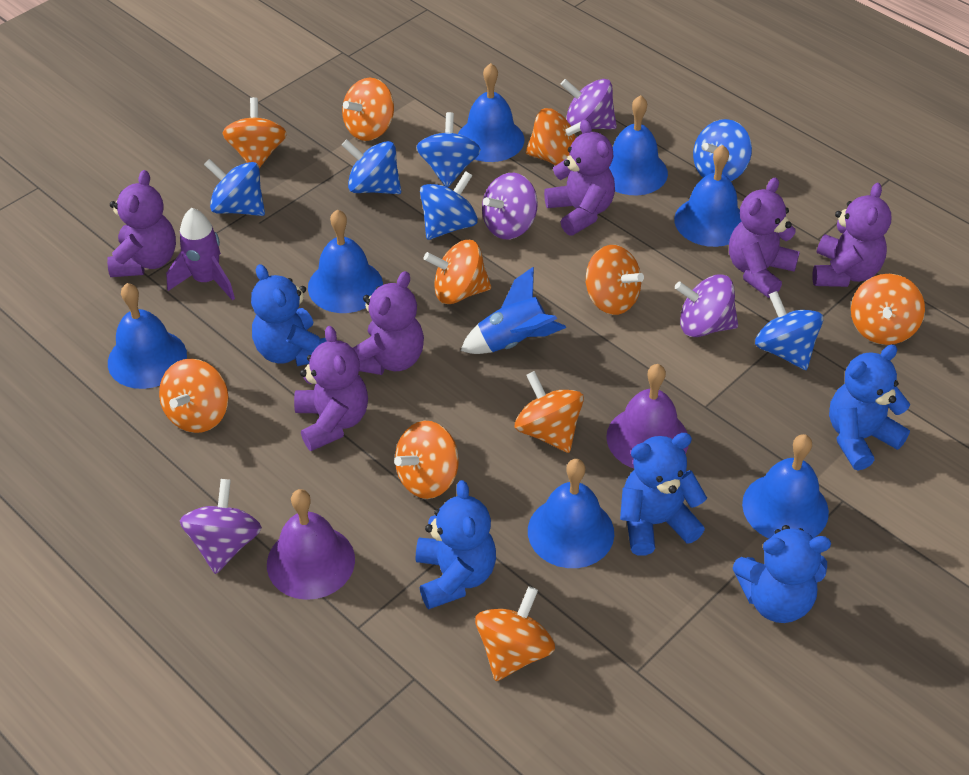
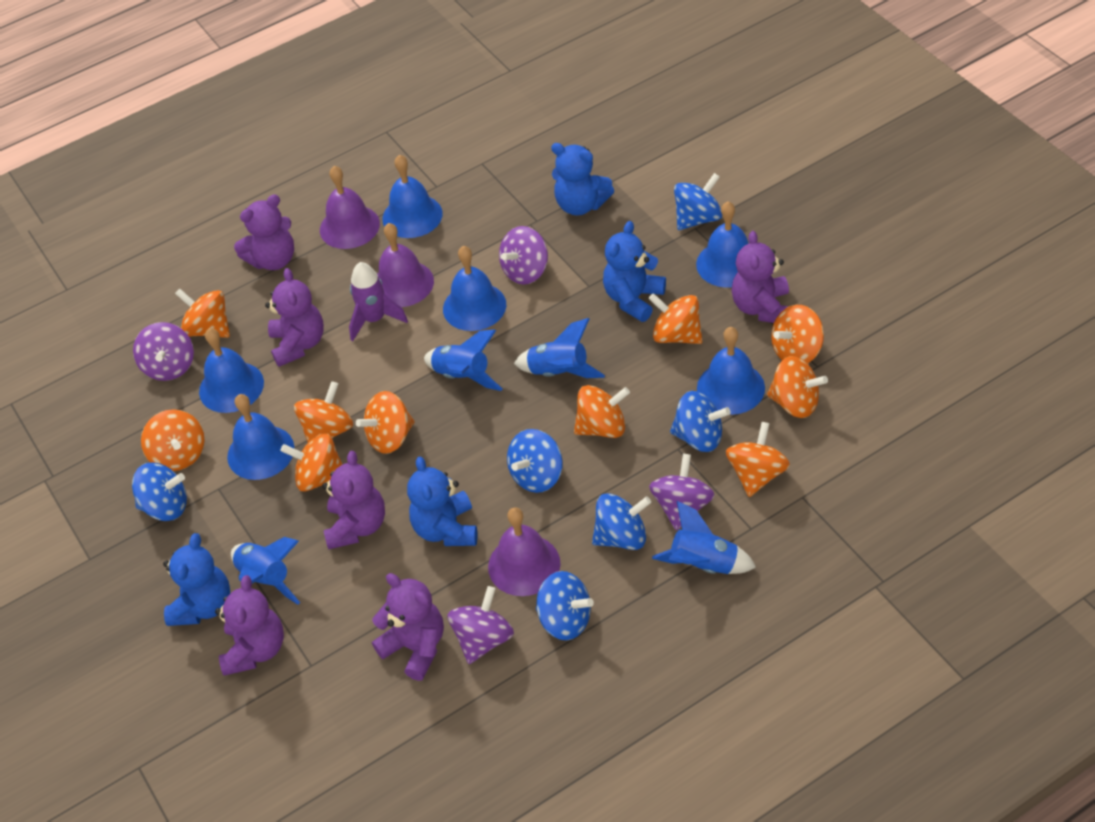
blue bell: 7 -> 6
blue rocket: 1 -> 4
blue teddy bear: 5 -> 4
purple bell: 2 -> 3

